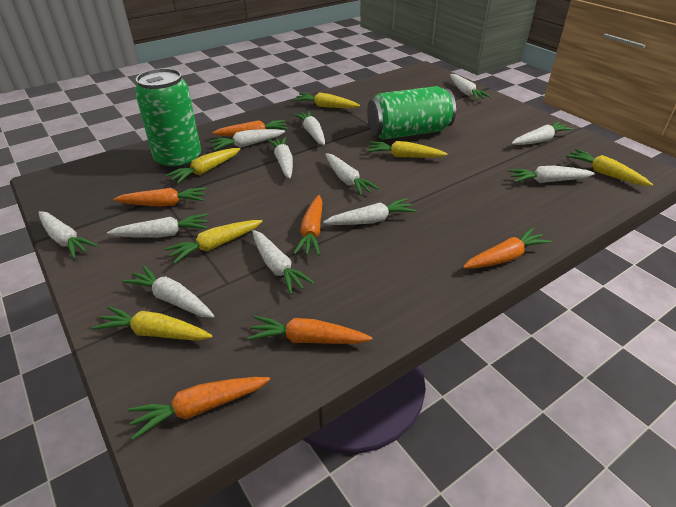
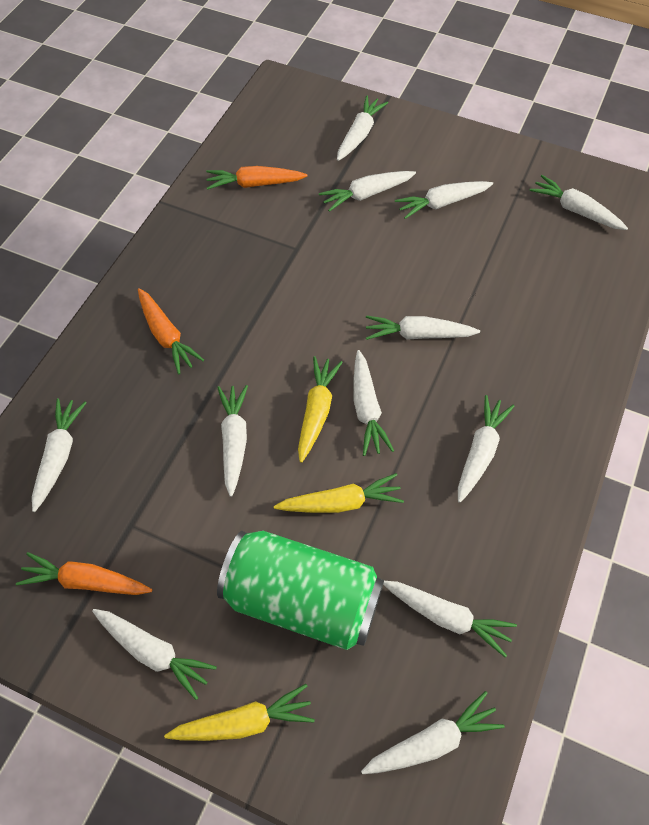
green can: 2 -> 1
orange carrot: 6 -> 3
yellow carrot: 6 -> 3

